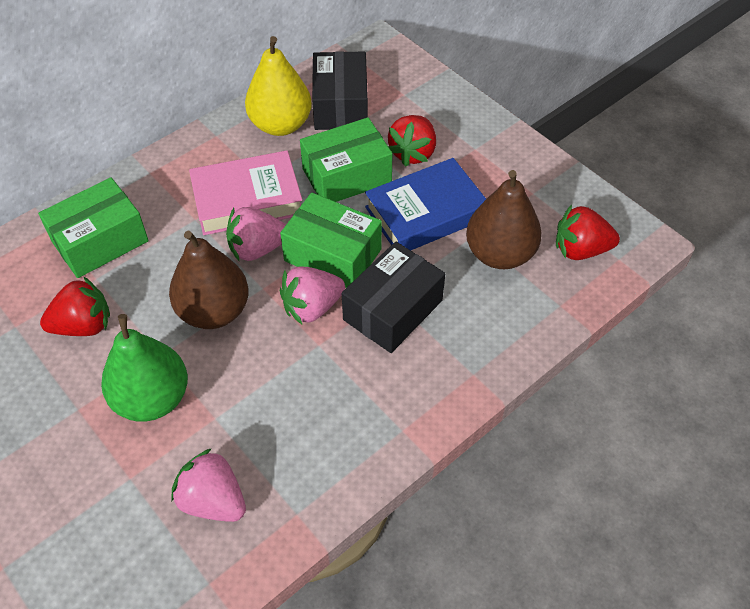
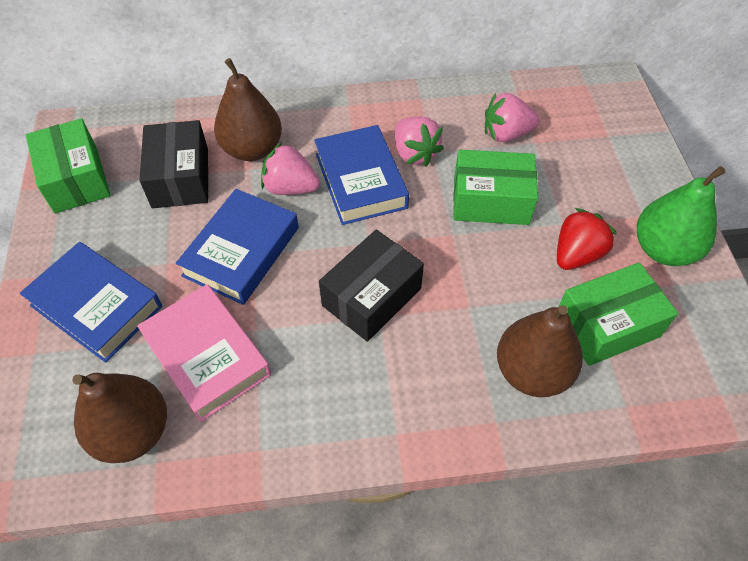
blue book: 1 -> 3
brown pear: 2 -> 3
red strawberry: 3 -> 1
yellow pear: 1 -> 0

